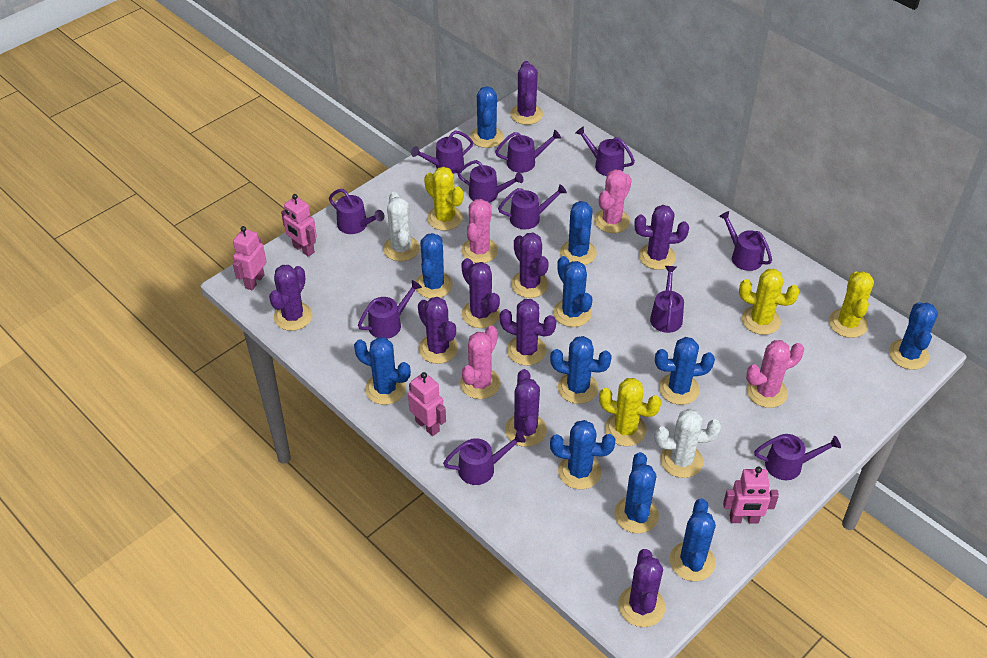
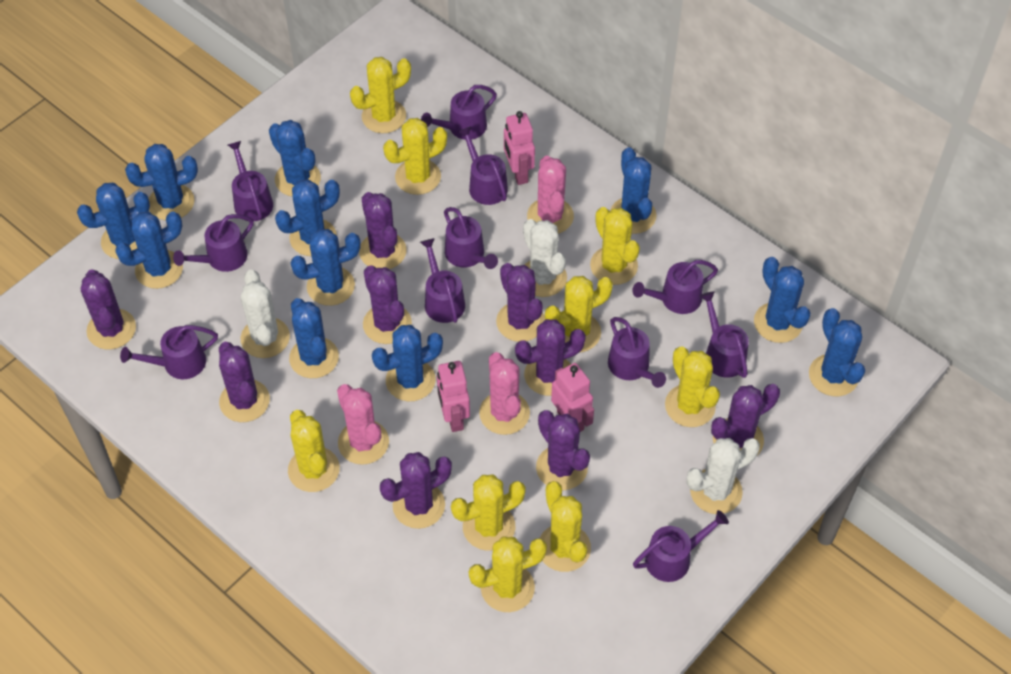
pink cactus: 4 -> 3
pink robot: 4 -> 3
white cactus: 2 -> 3
yellow cactus: 4 -> 9

